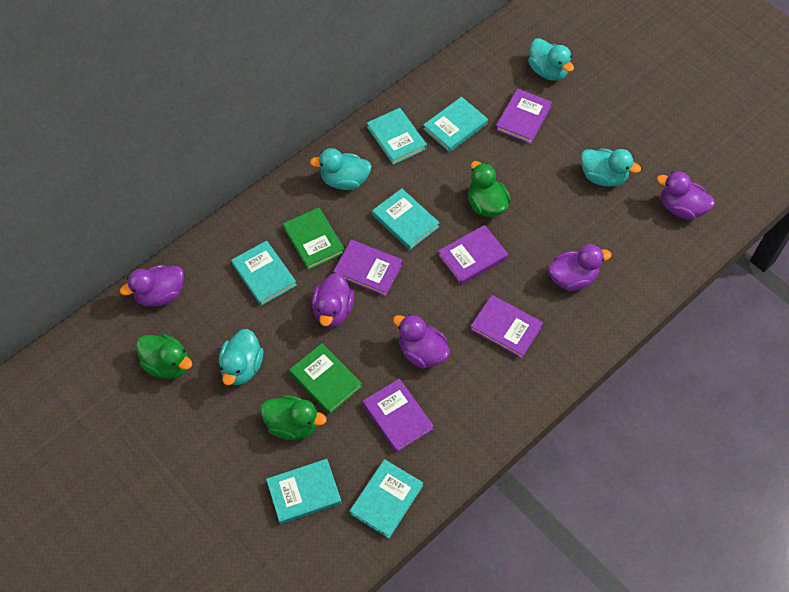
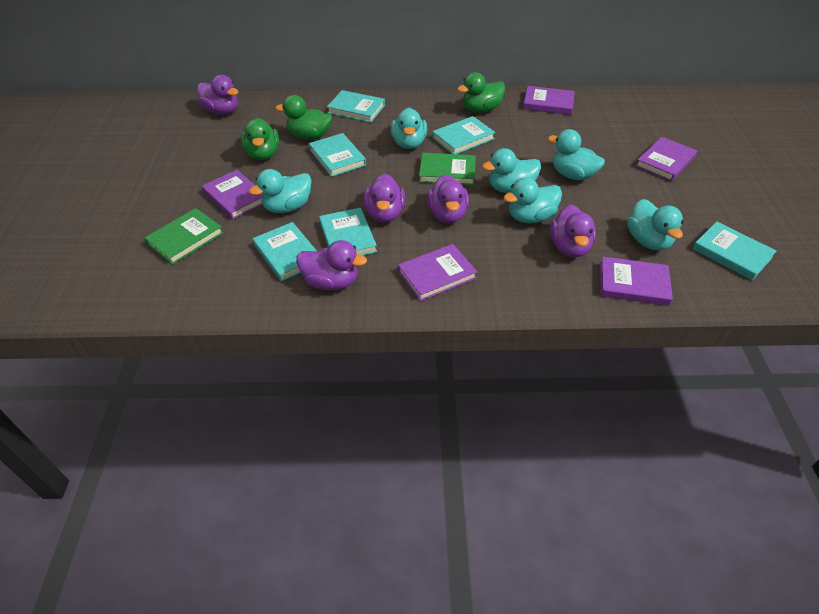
turquoise duck: 4 -> 6

